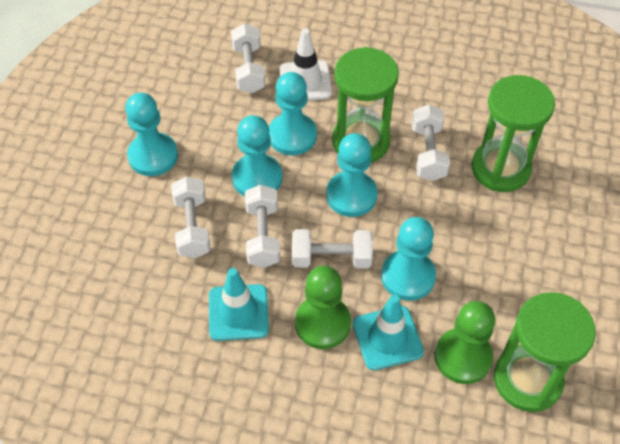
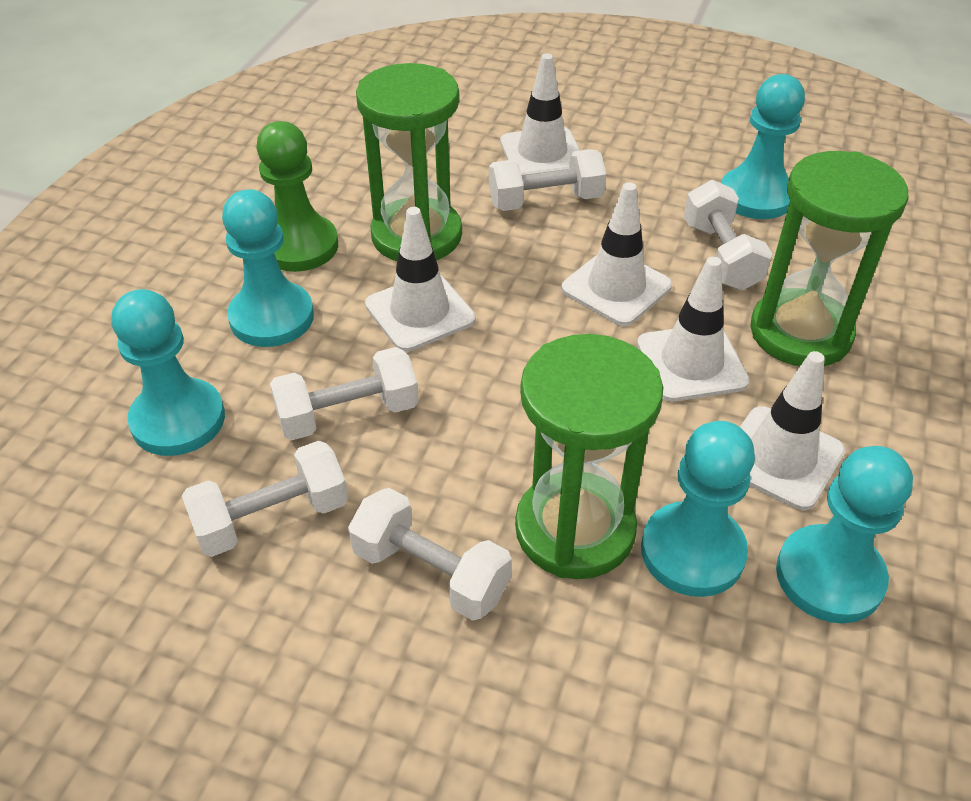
green pawn: 2 -> 1
turquoise traffic cone: 2 -> 0
white traffic cone: 1 -> 5

